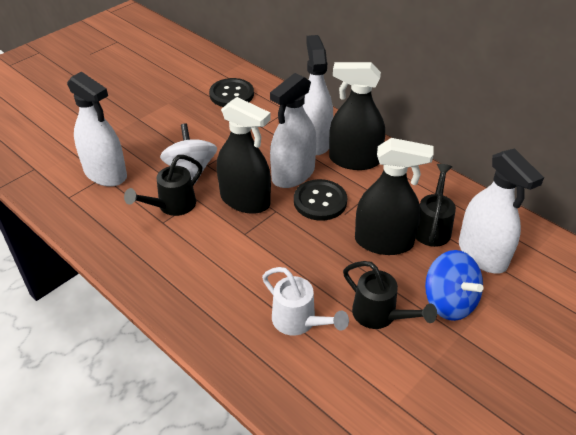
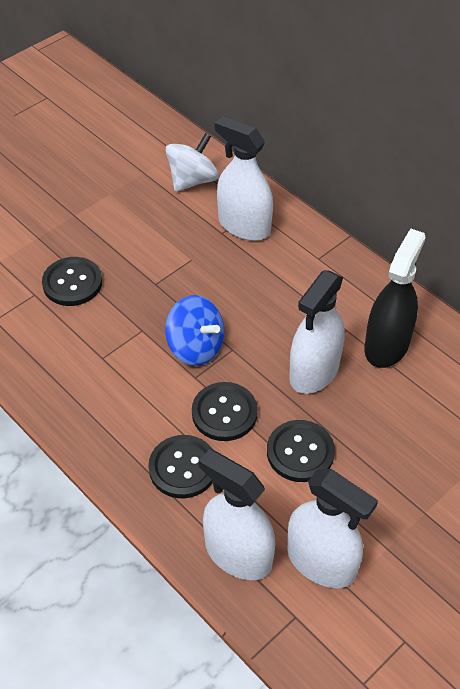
black button: 2 -> 4
black spray bottle: 3 -> 1
black watering can: 3 -> 0
white watering can: 1 -> 0

